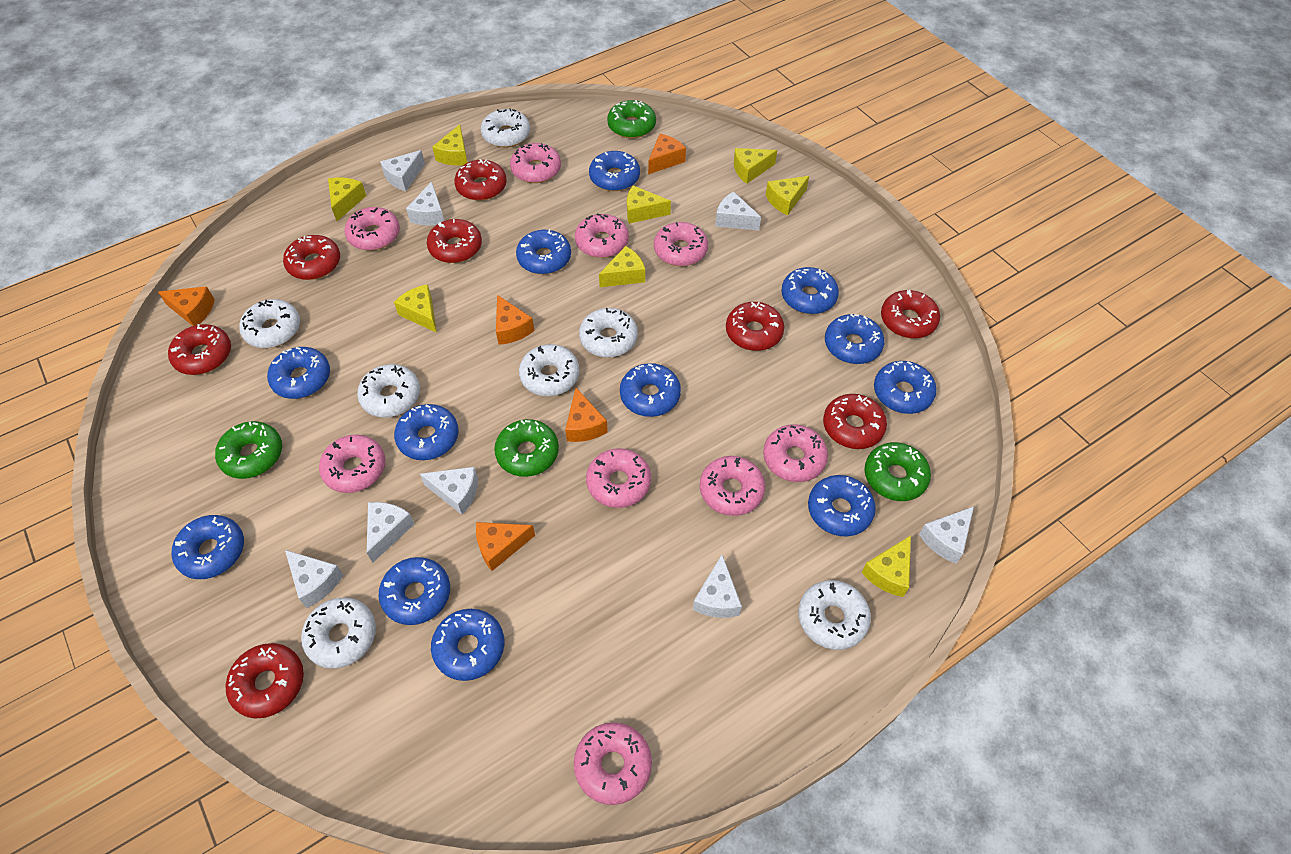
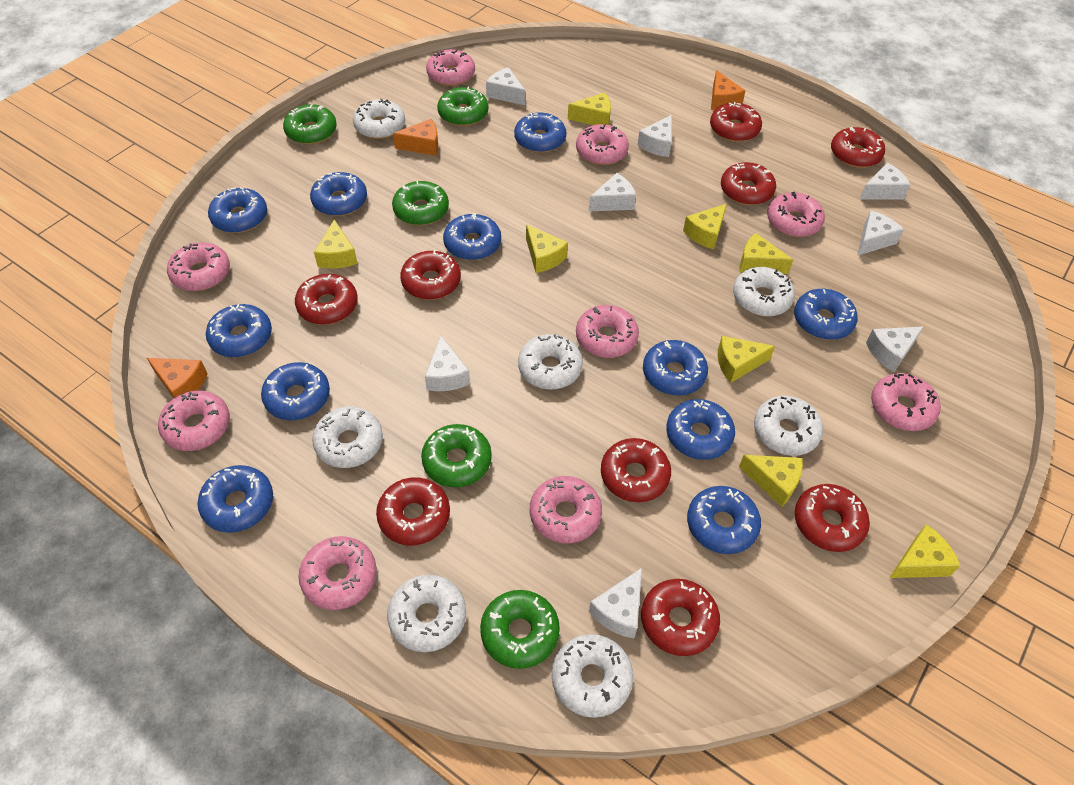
blue donut: 12 -> 11
green donut: 4 -> 5
orange cheese: 5 -> 3
red donut: 8 -> 9

